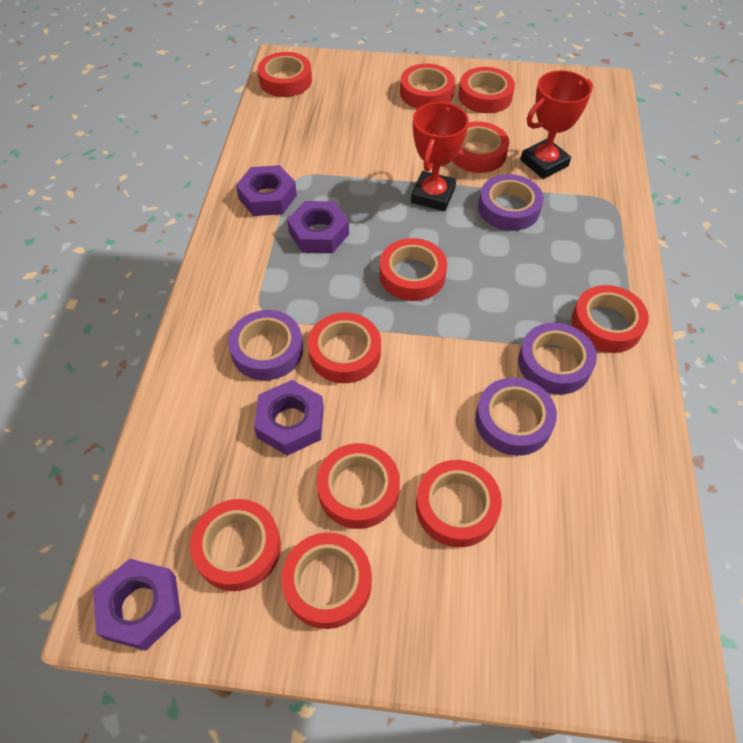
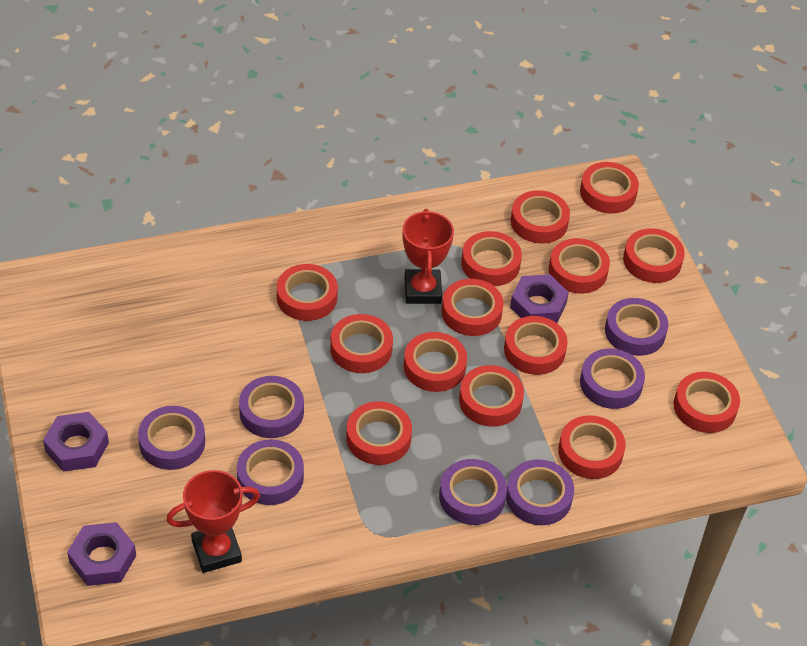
purple nut: 4 -> 3
purple tape: 4 -> 7
red tape: 11 -> 14

